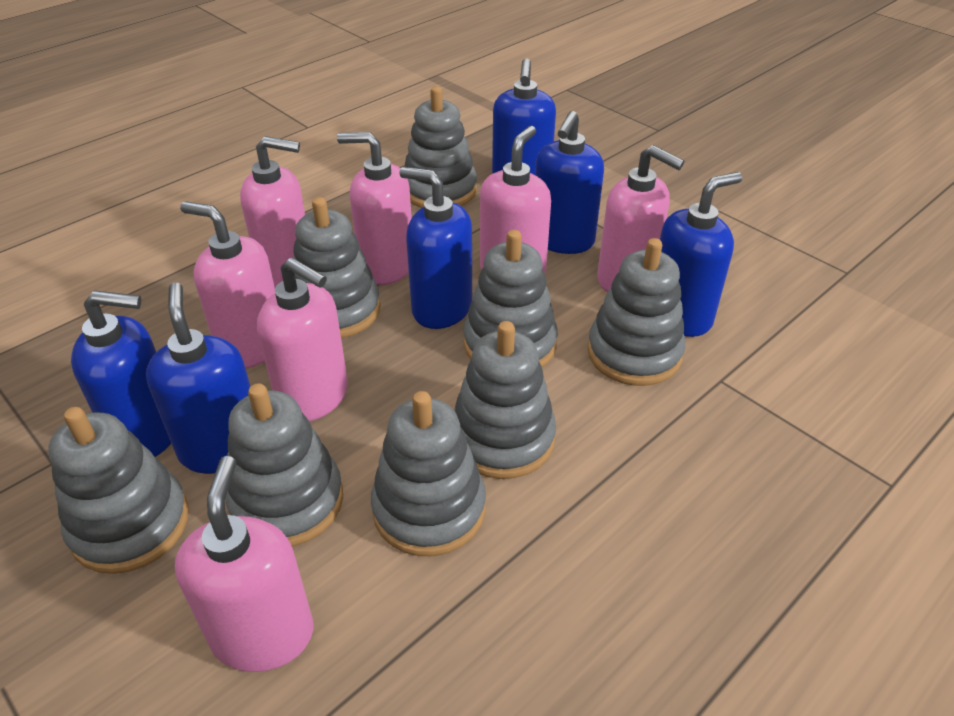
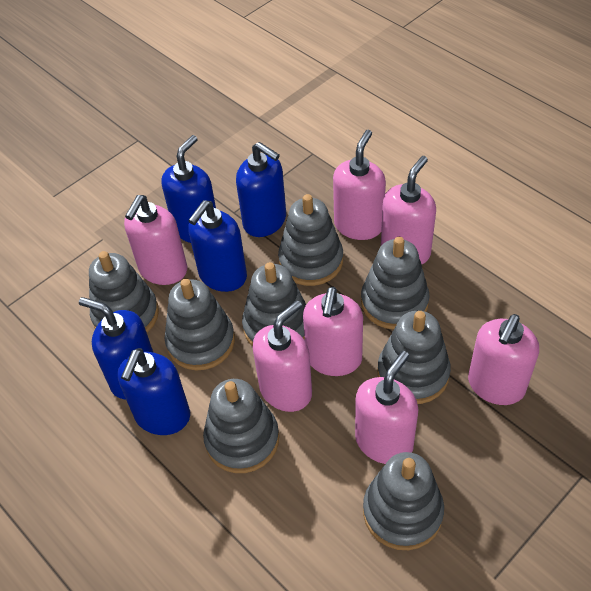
blue soap dispenser: 6 -> 5

